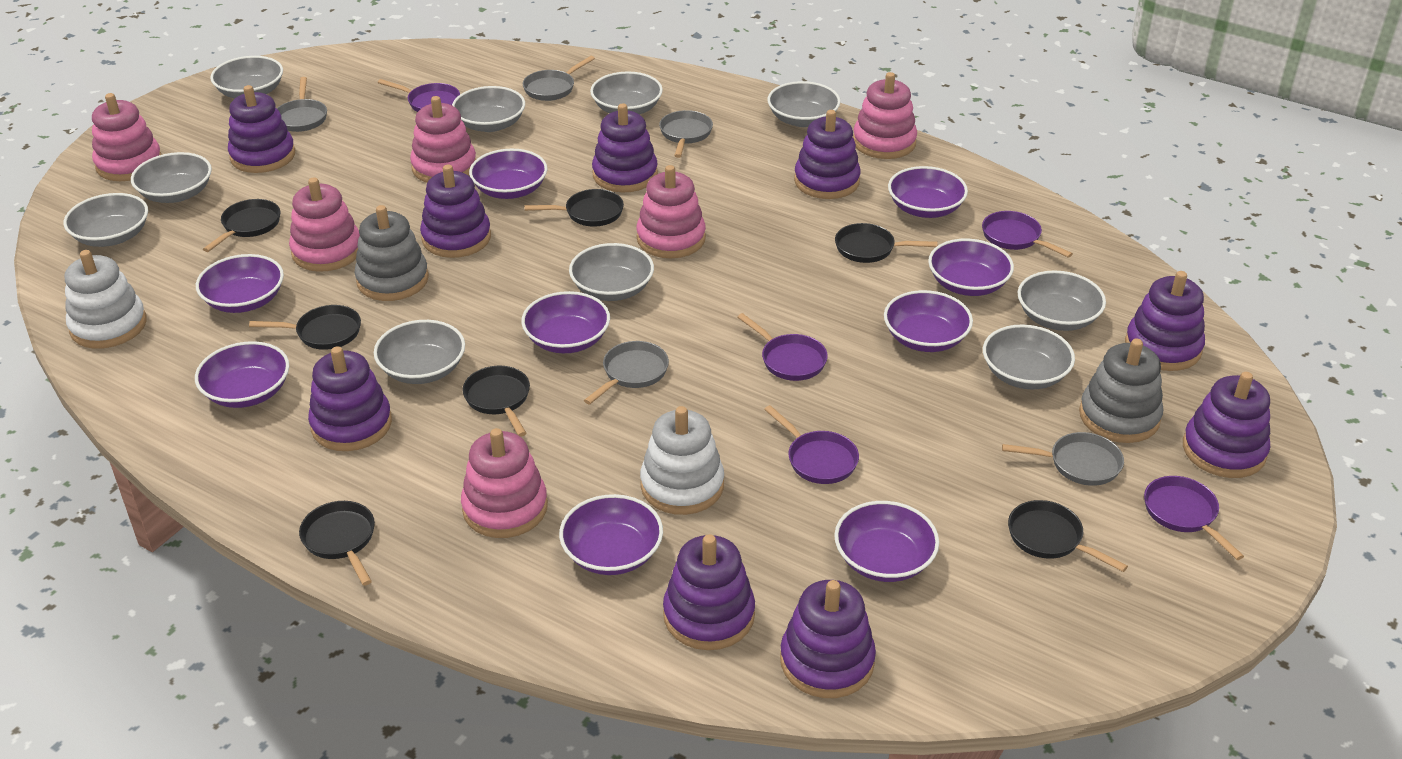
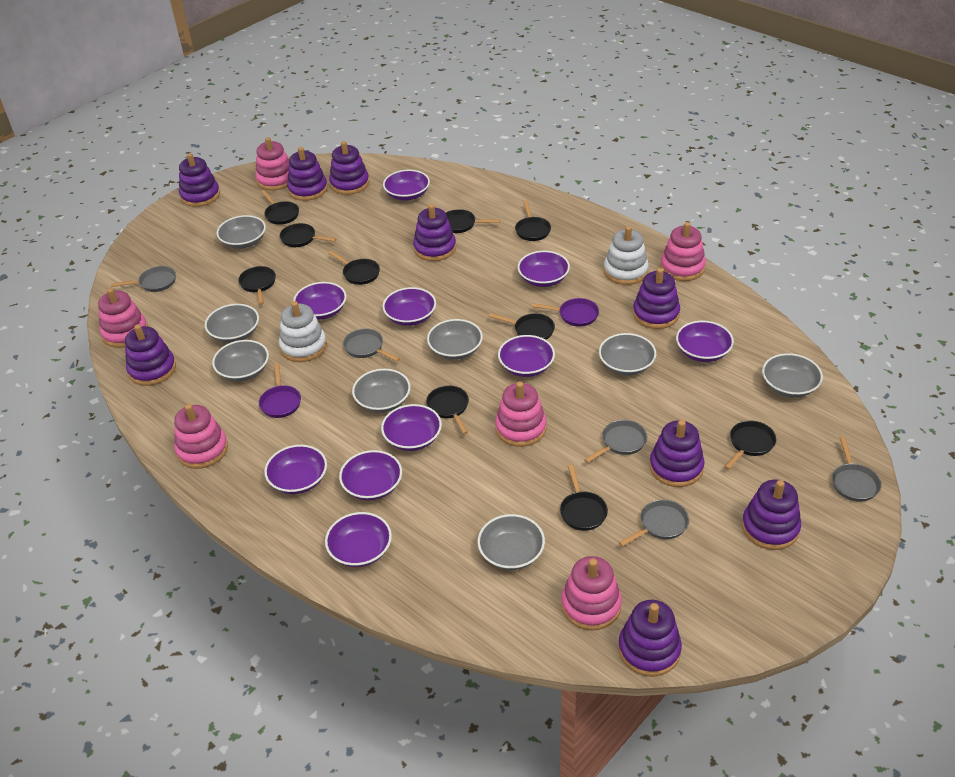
black pan: 7 -> 10
grey bowl: 10 -> 8
grey stacking toy: 2 -> 0
purple bowl: 9 -> 10
purple pan: 5 -> 2

